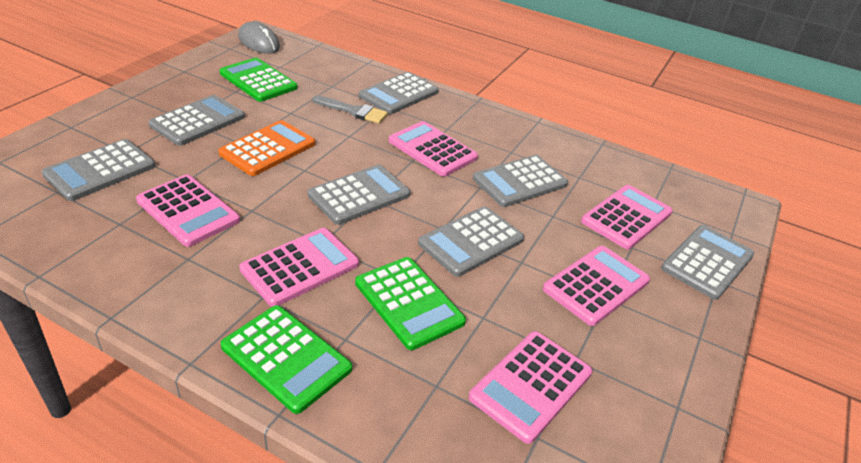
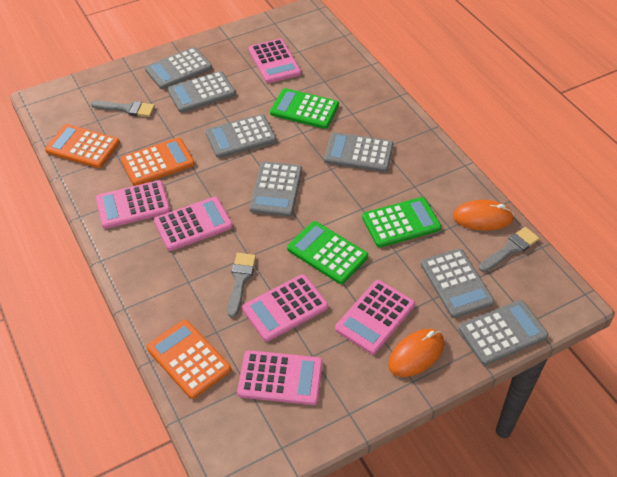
grey brush: 1 -> 3
grey mouse: 1 -> 0
orange calculator: 1 -> 3
orange mouse: 0 -> 2

